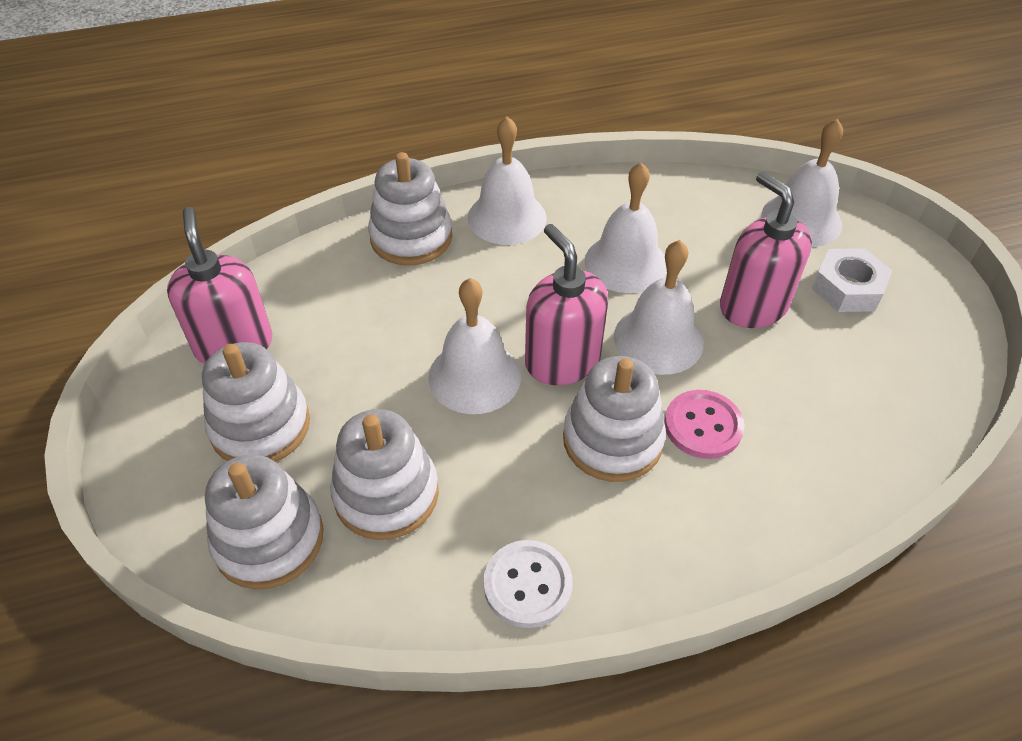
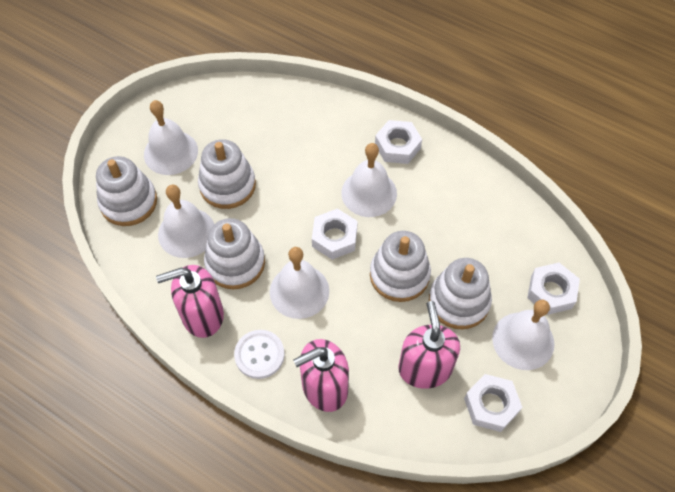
pink button: 1 -> 0
white nut: 1 -> 4

